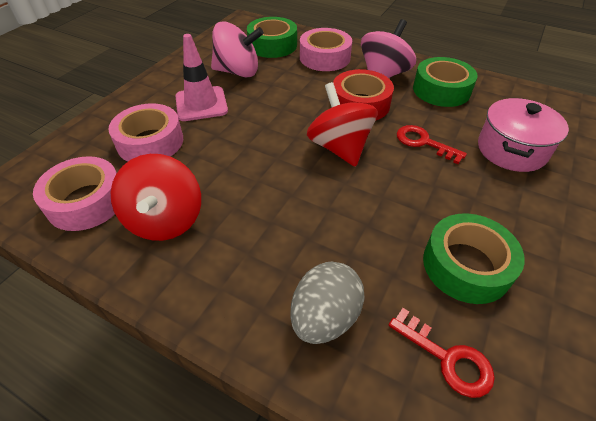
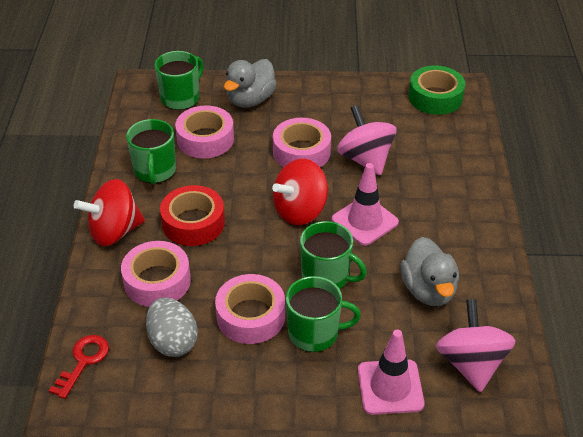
green mug: 0 -> 4
green tape: 3 -> 1
grey duck: 0 -> 2
pink pot: 1 -> 0
pink tape: 3 -> 4
pink traffic cone: 1 -> 2
red key: 2 -> 1

